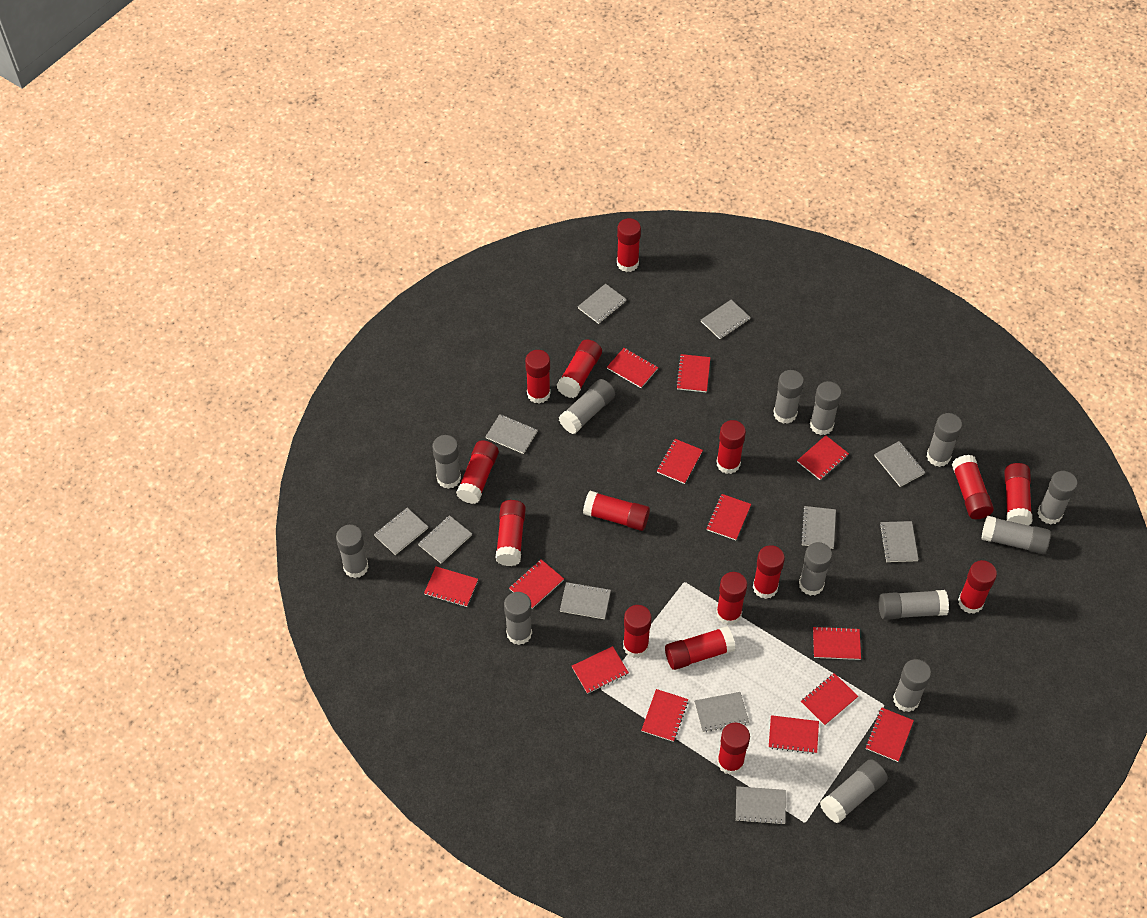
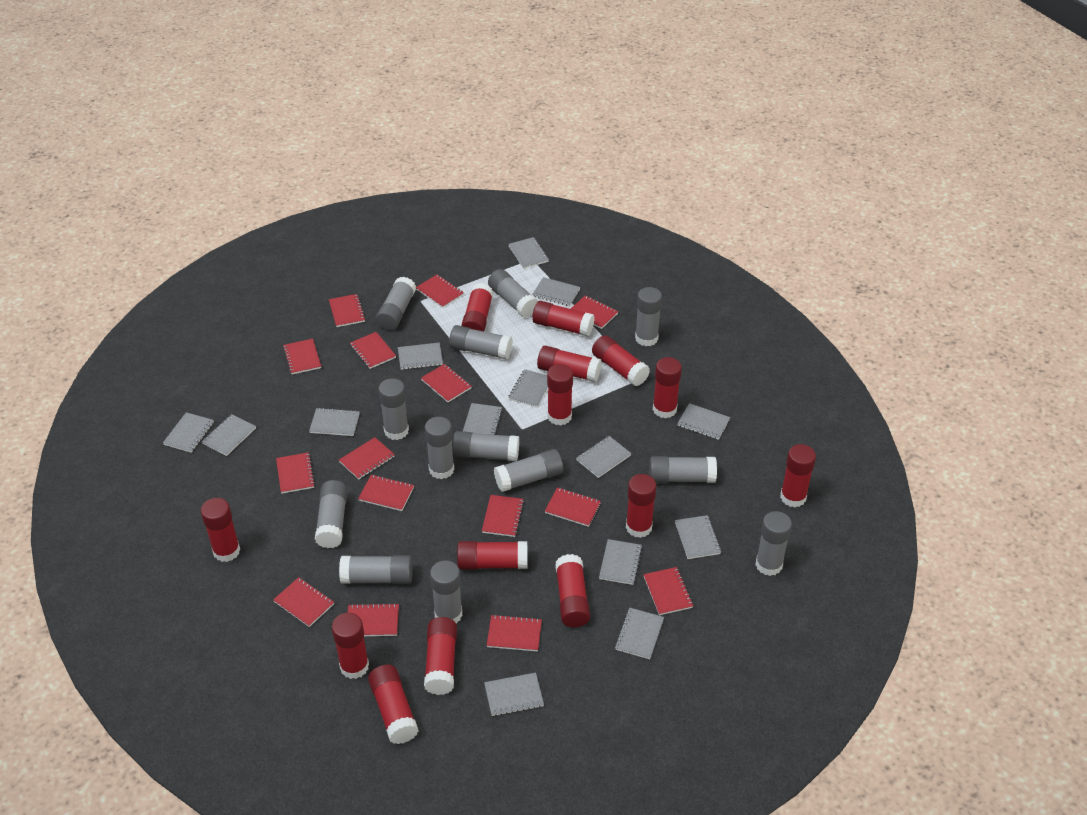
grey notebook: 11 -> 14
red glue stick: 15 -> 14
red notebook: 13 -> 15

